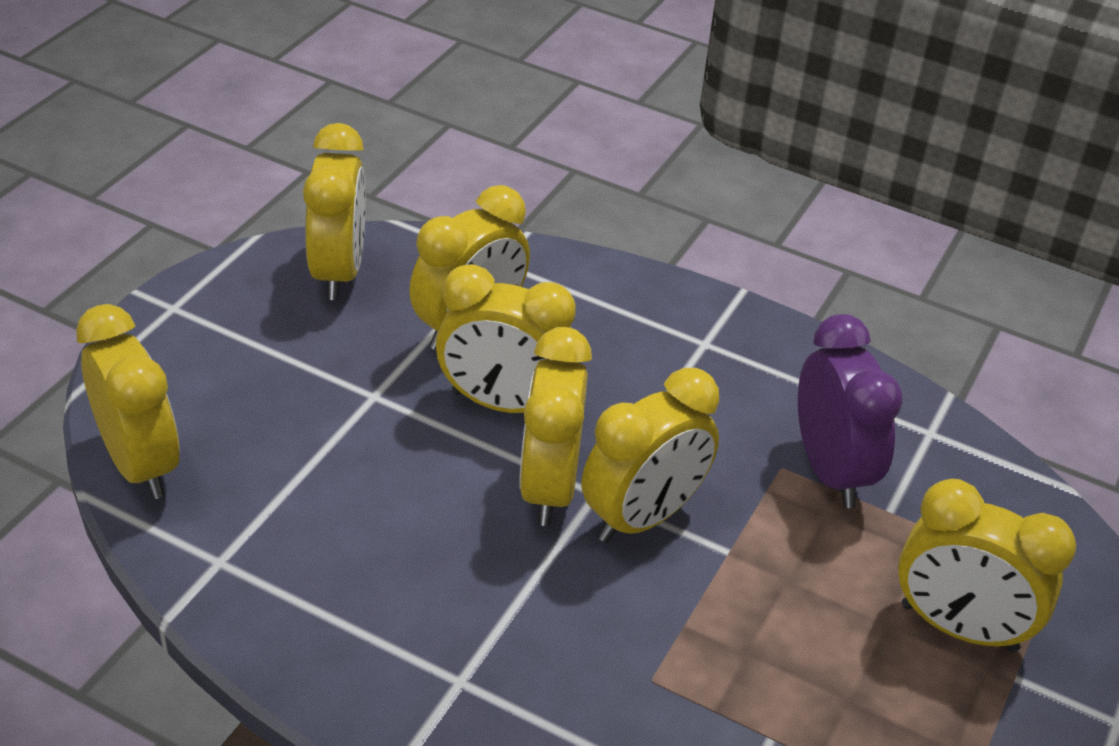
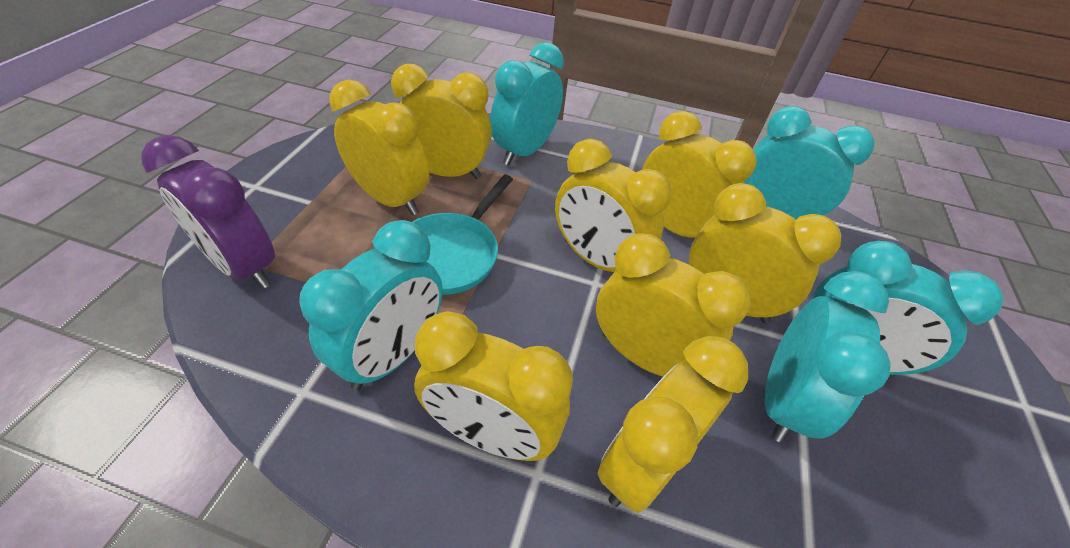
turquoise clock: 0 -> 5
turquoise pan: 0 -> 1
yellow clock: 7 -> 8

